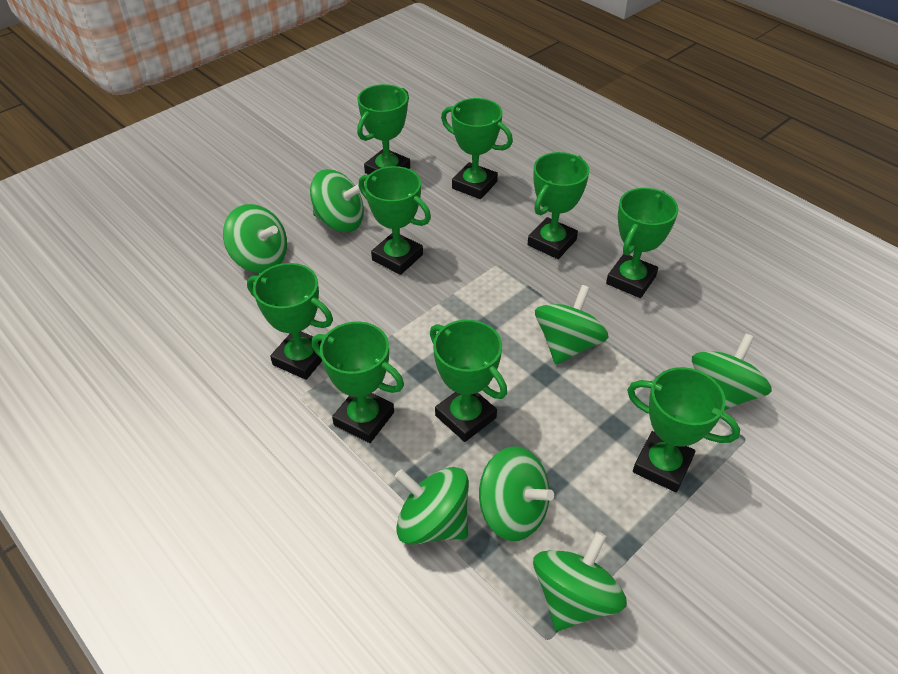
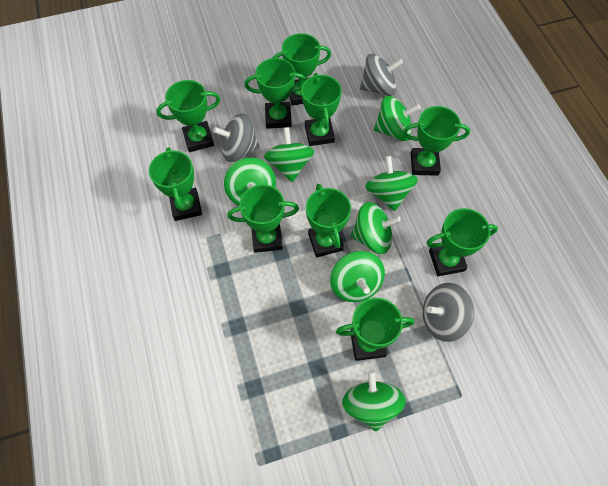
green trophy: 9 -> 10
grey spinning top: 0 -> 3

